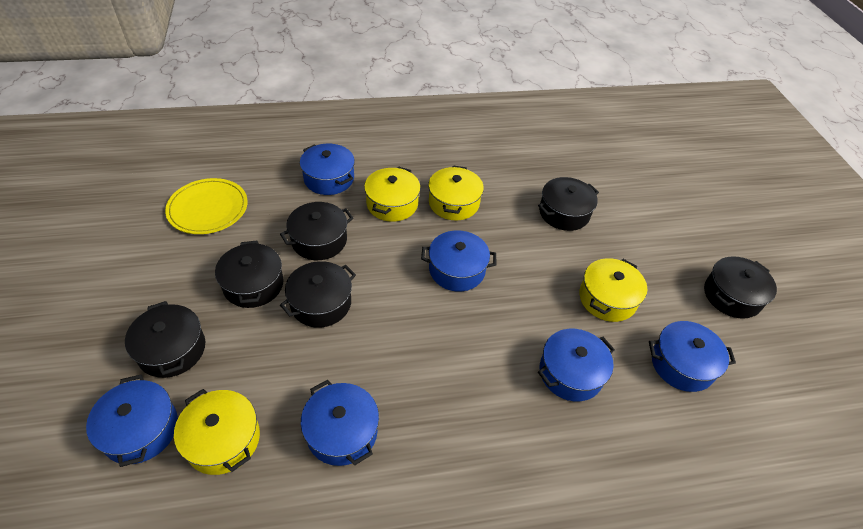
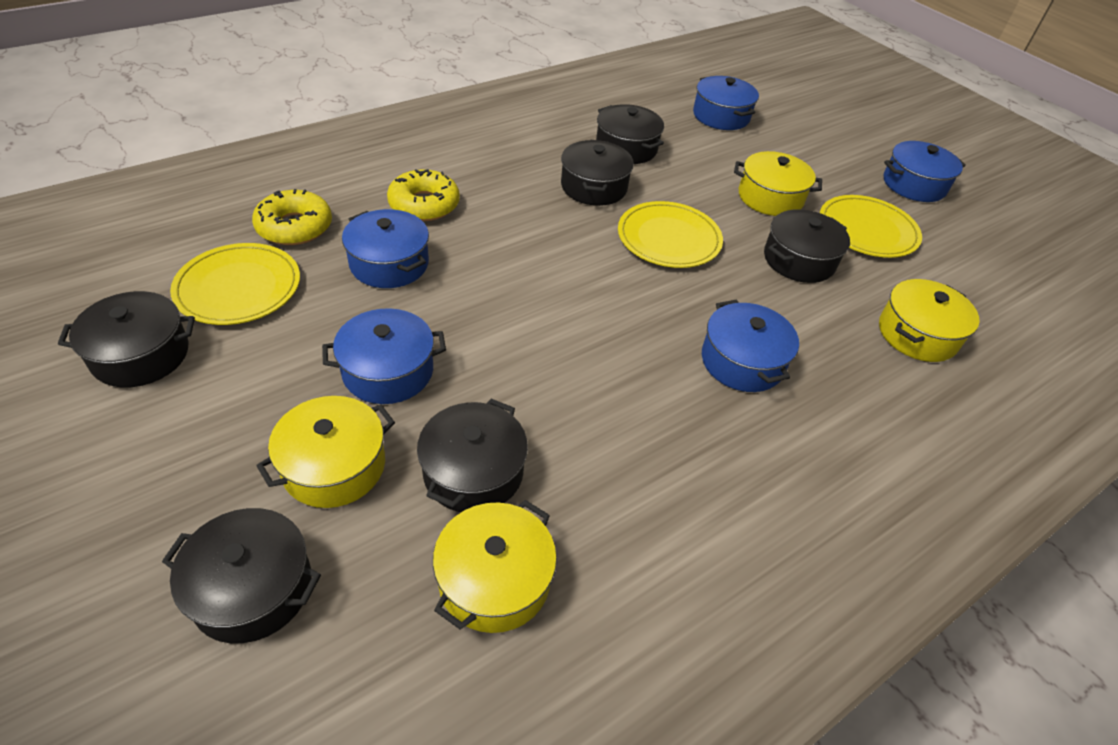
blue pot: 6 -> 5
yellow donut: 0 -> 2
yellow plate: 1 -> 3

